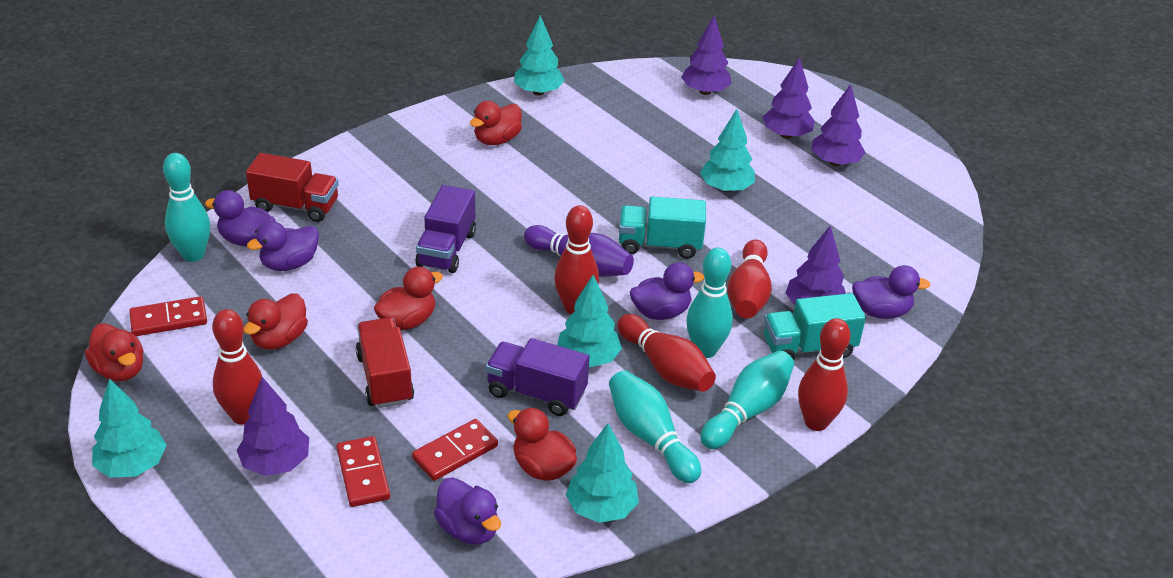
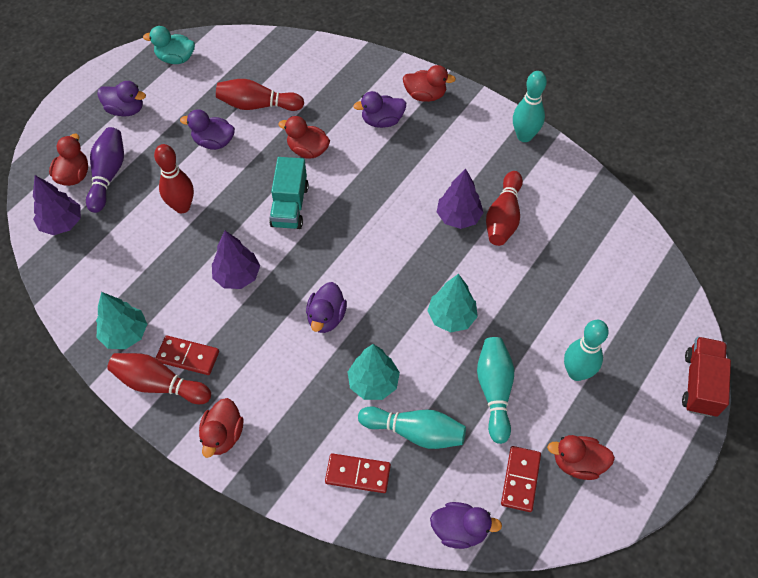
purple tree: 5 -> 3
purple truck: 2 -> 0
red bowling pin: 5 -> 4
red truck: 2 -> 1
turquoise duck: 0 -> 1
turquoise tree: 5 -> 3
turquoise truck: 2 -> 1

